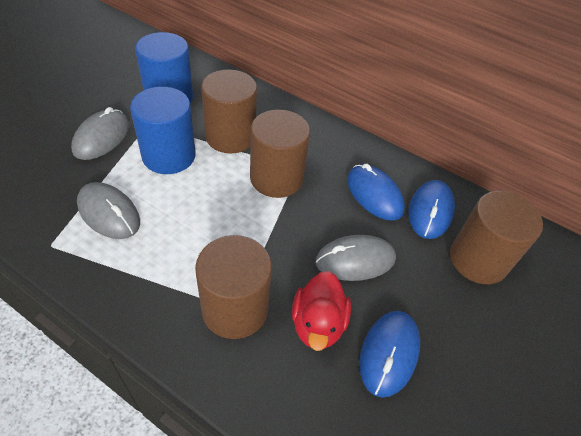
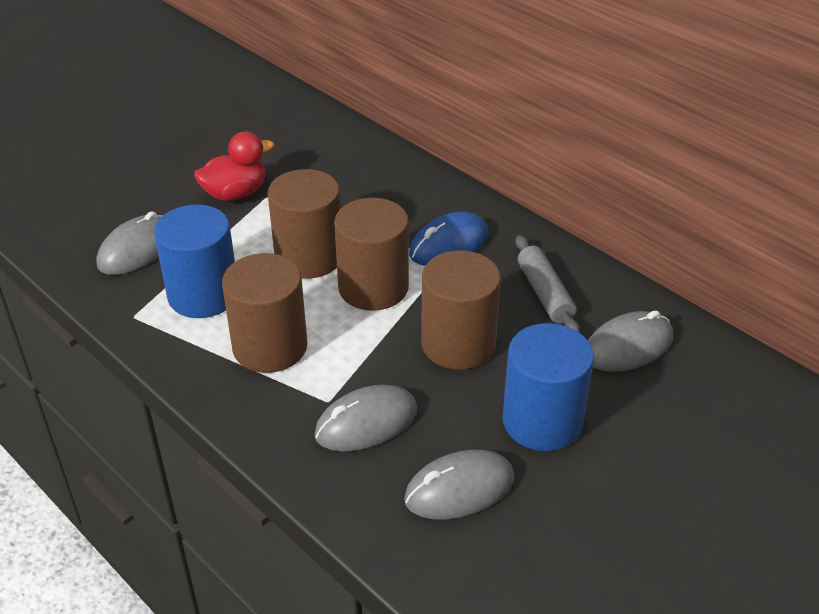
blue mouse: 3 -> 1
grey mouse: 3 -> 4
grey rolling pin: 0 -> 1

